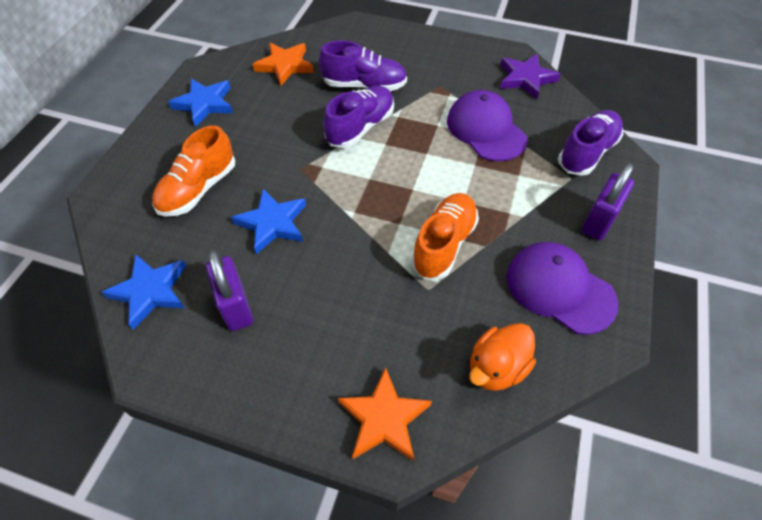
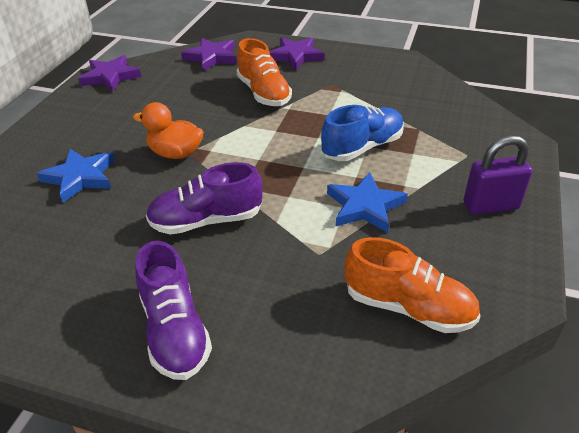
blue shoe: 0 -> 1
blue star: 3 -> 2
orange star: 2 -> 0
purple cap: 2 -> 0
purple padlock: 2 -> 1
purple shoe: 3 -> 2
purple star: 1 -> 3

